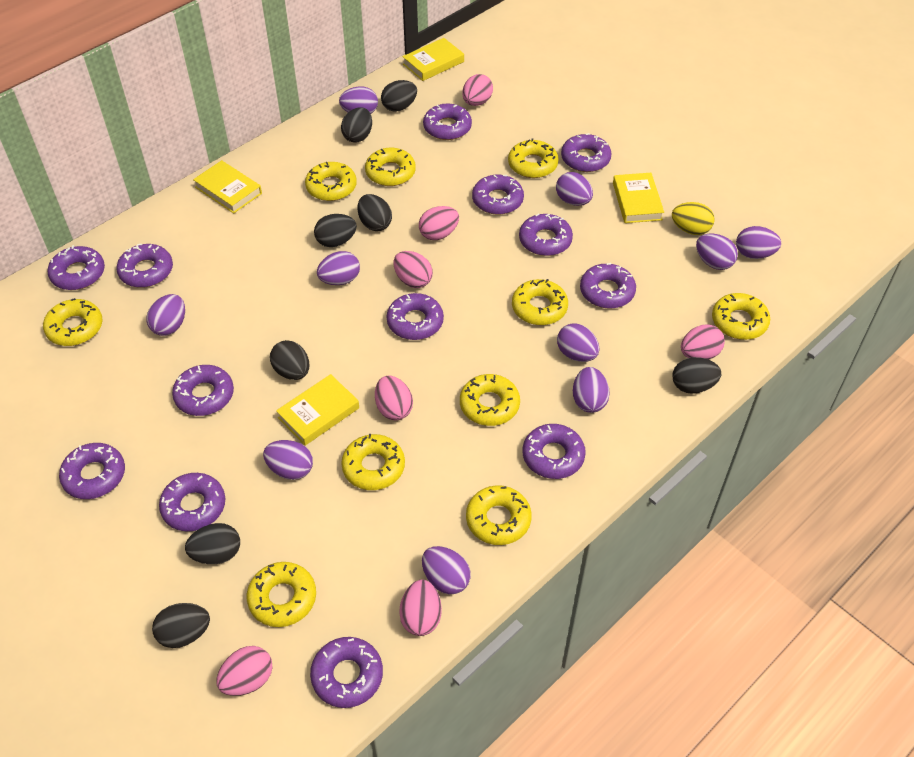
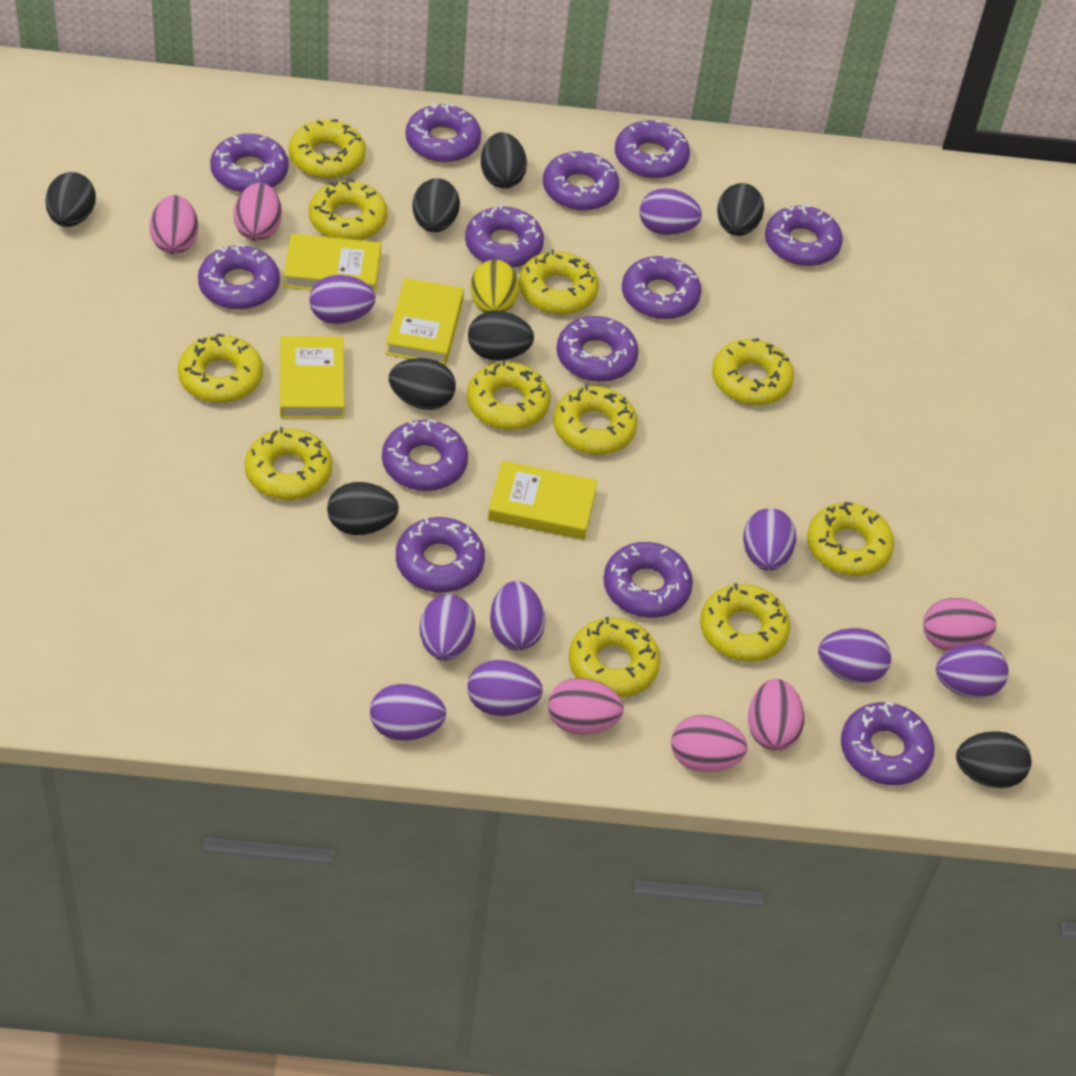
pink egg: 7 -> 6
purple egg: 10 -> 9
yellow donut: 10 -> 11

